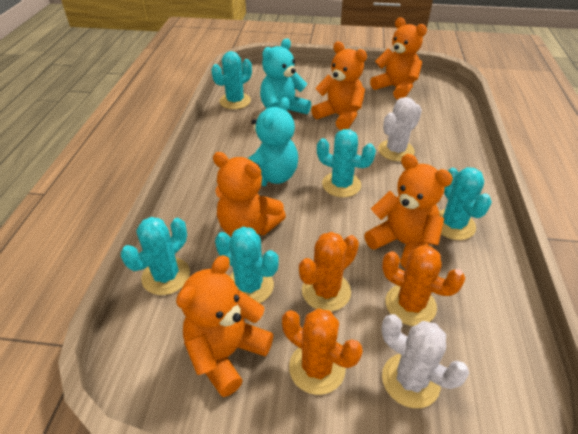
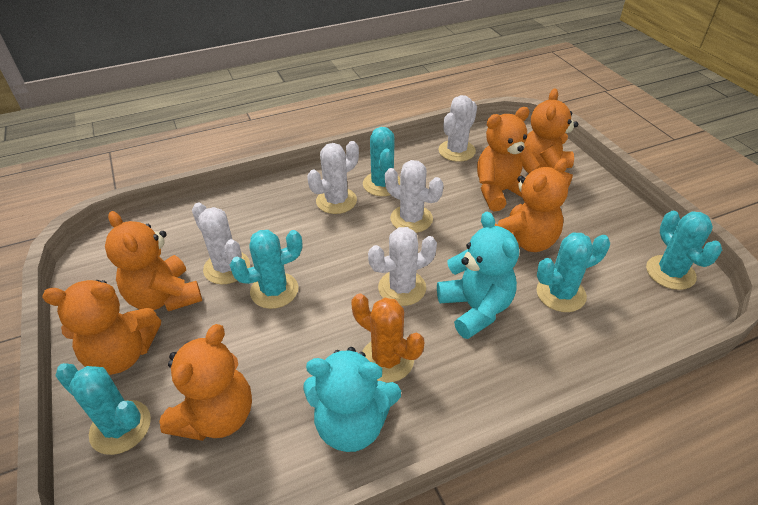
orange cactus: 3 -> 1
orange teddy bear: 5 -> 6
white cactus: 2 -> 5

